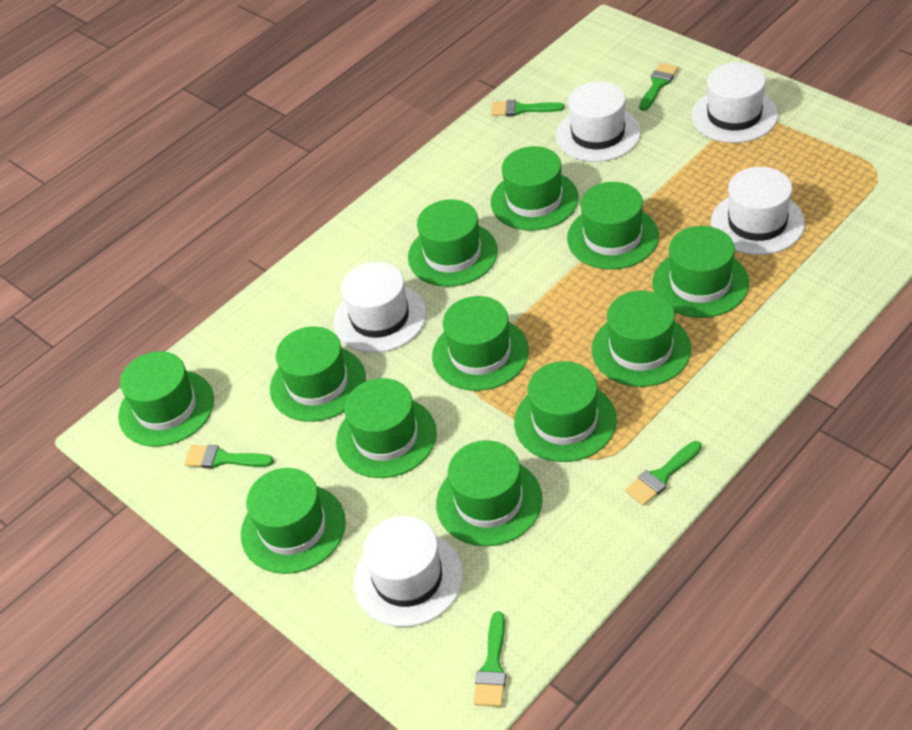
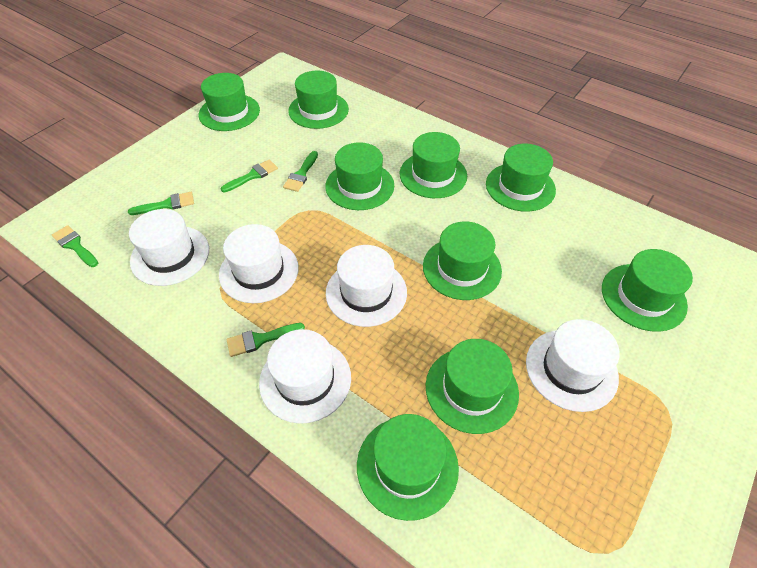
green hat: 12 -> 9

